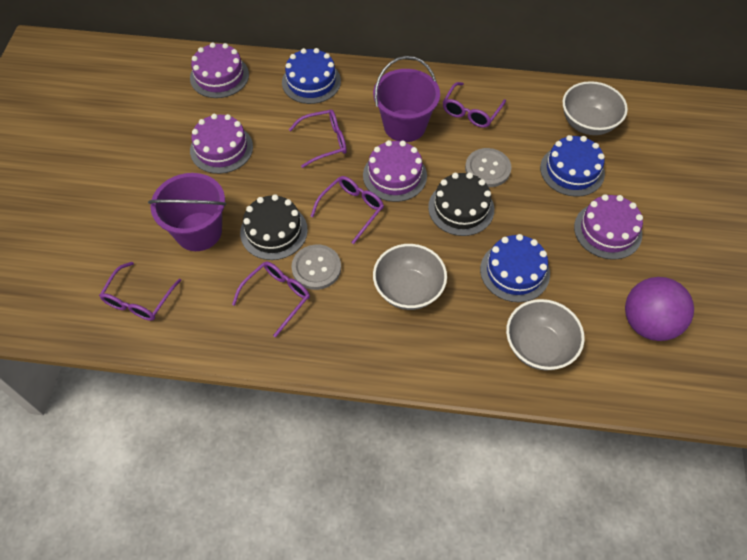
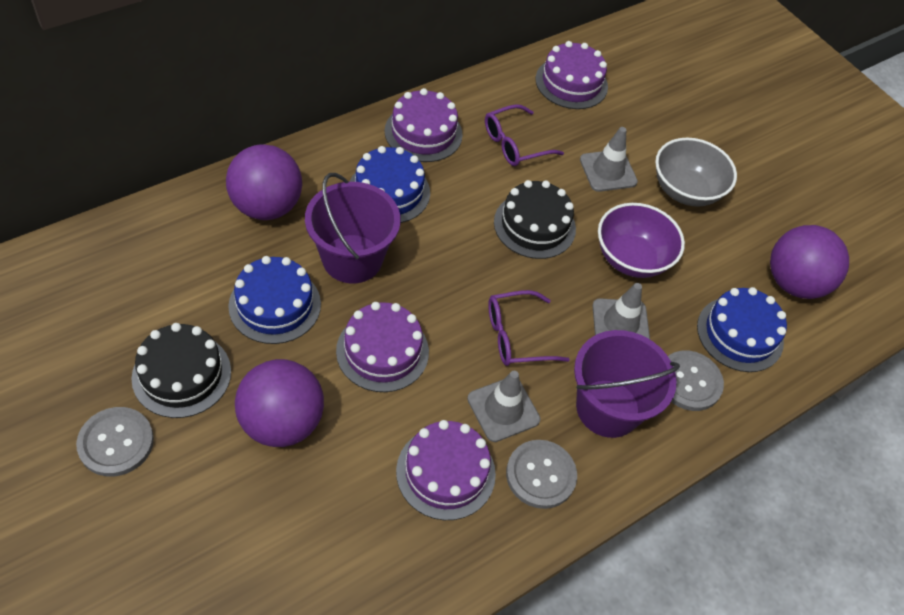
grey bowl: 3 -> 1
grey button: 2 -> 3
grey traffic cone: 0 -> 3
purple ball: 1 -> 3
purple bowl: 0 -> 1
purple glasses: 5 -> 2

